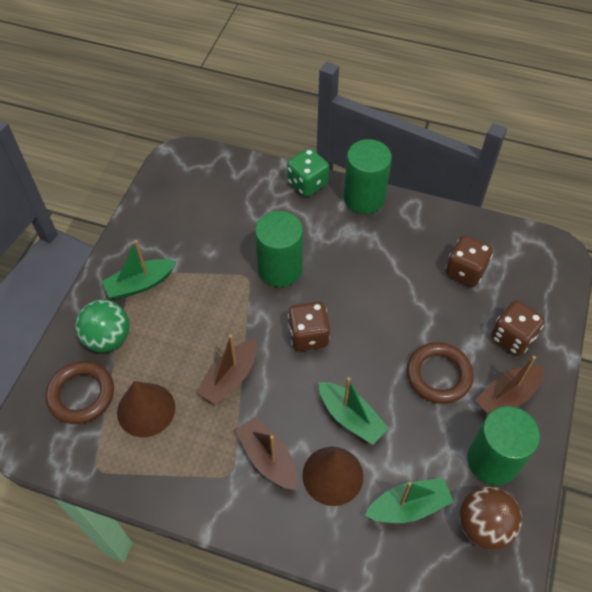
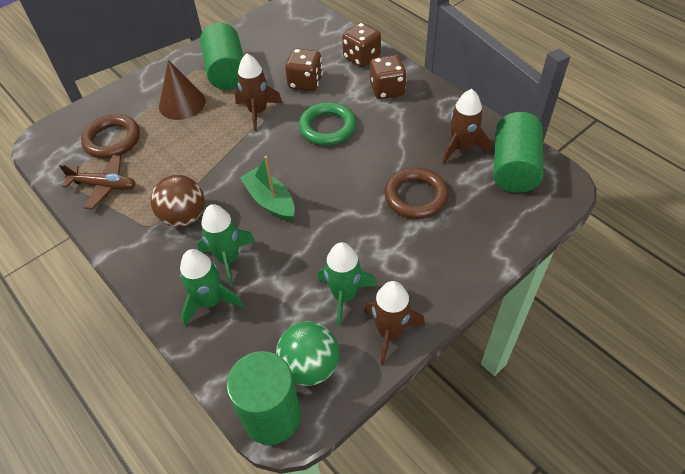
brown boat: 3 -> 0
brown cone: 2 -> 1
brown plane: 0 -> 1
brown rocket: 0 -> 3
green boat: 3 -> 1
green dice: 1 -> 0
green ring: 0 -> 1
green rocket: 0 -> 3

